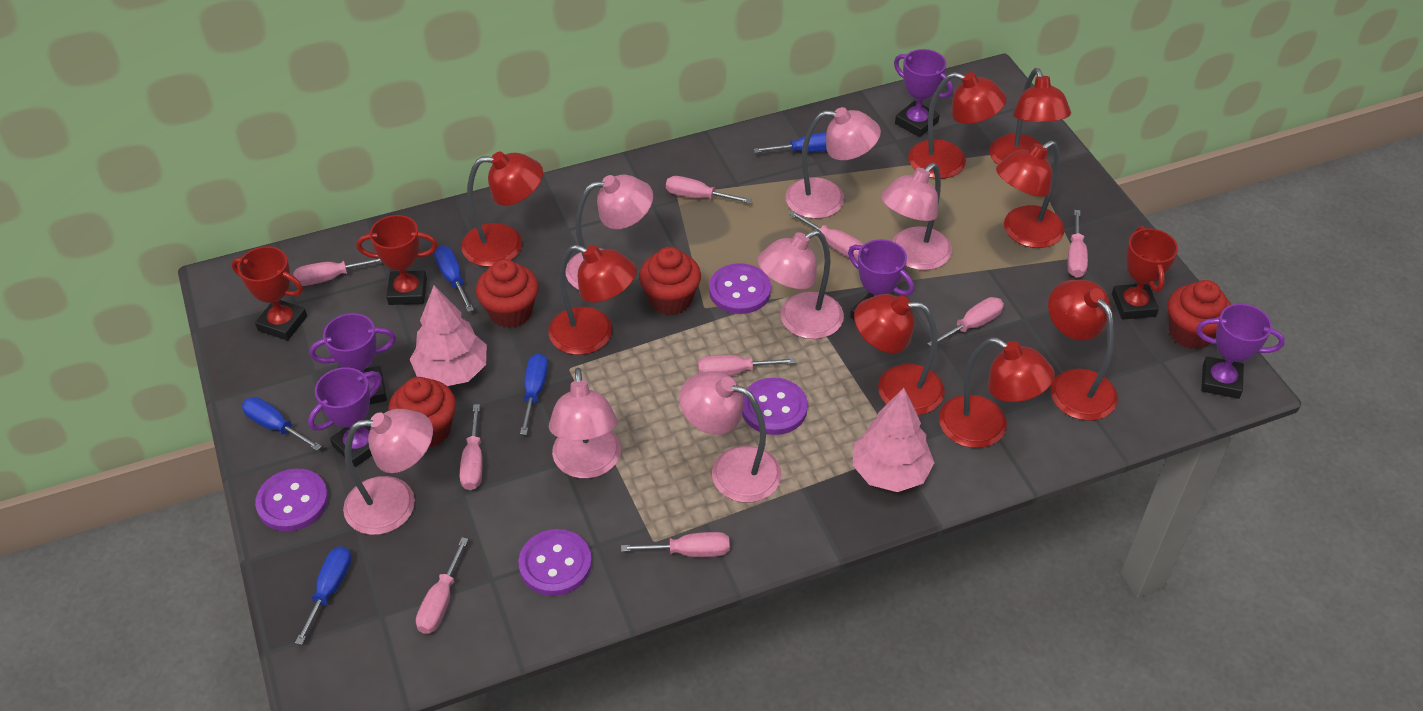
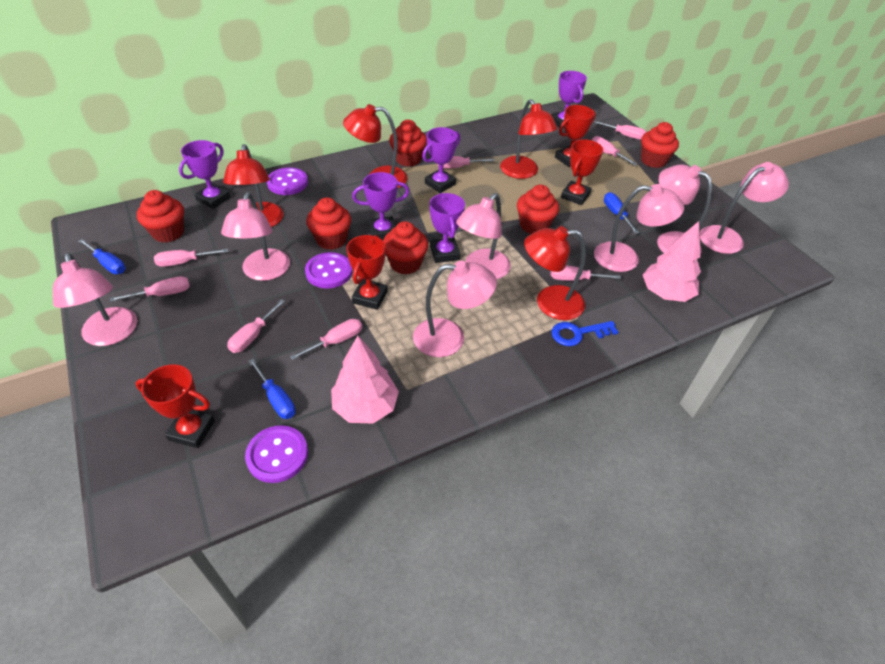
blue key: 0 -> 1
blue screwdriver: 5 -> 3
pink screwdriver: 9 -> 8
purple button: 4 -> 3
red cupcake: 4 -> 6
red lamp: 8 -> 4
red trophy: 3 -> 4

